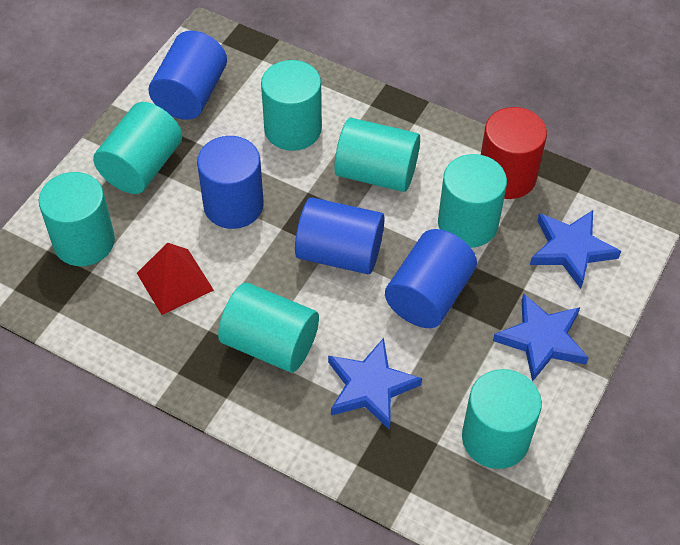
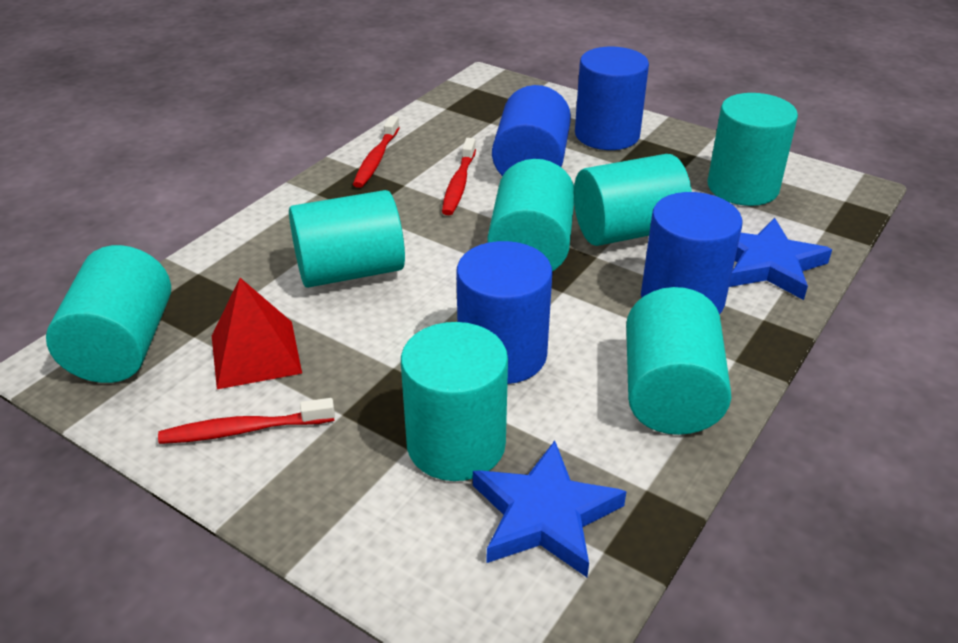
blue star: 3 -> 2
red cylinder: 1 -> 0
red toothbrush: 0 -> 3

